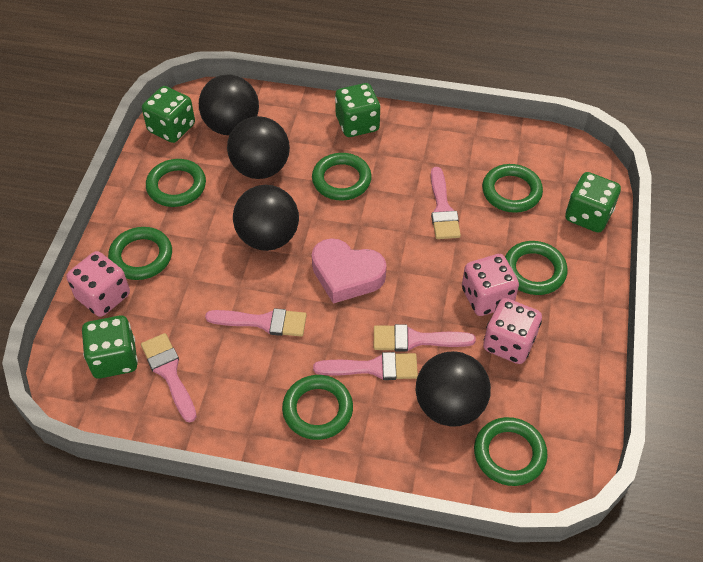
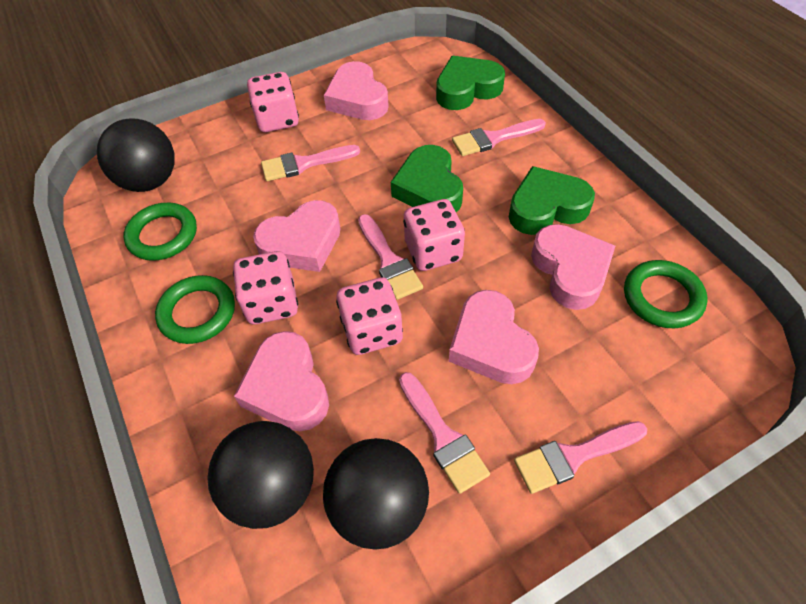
black ball: 4 -> 3
green dice: 4 -> 0
green heart: 0 -> 3
green ring: 7 -> 3
pink dice: 3 -> 4
pink heart: 1 -> 5

